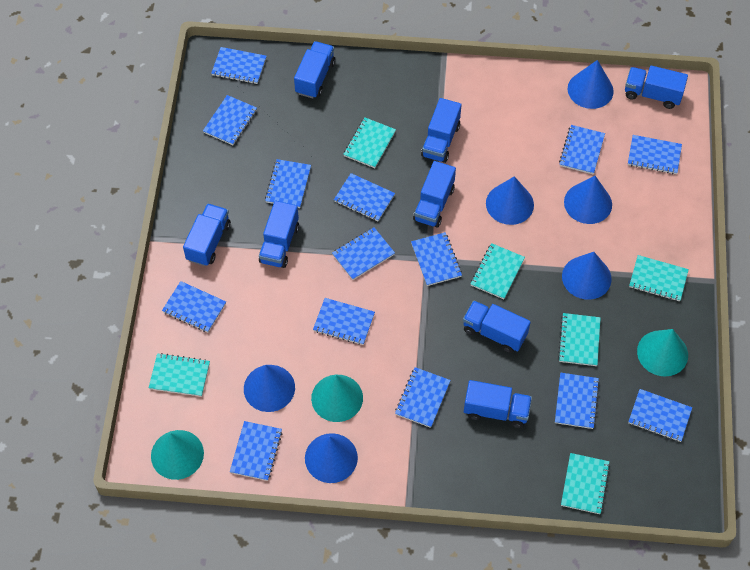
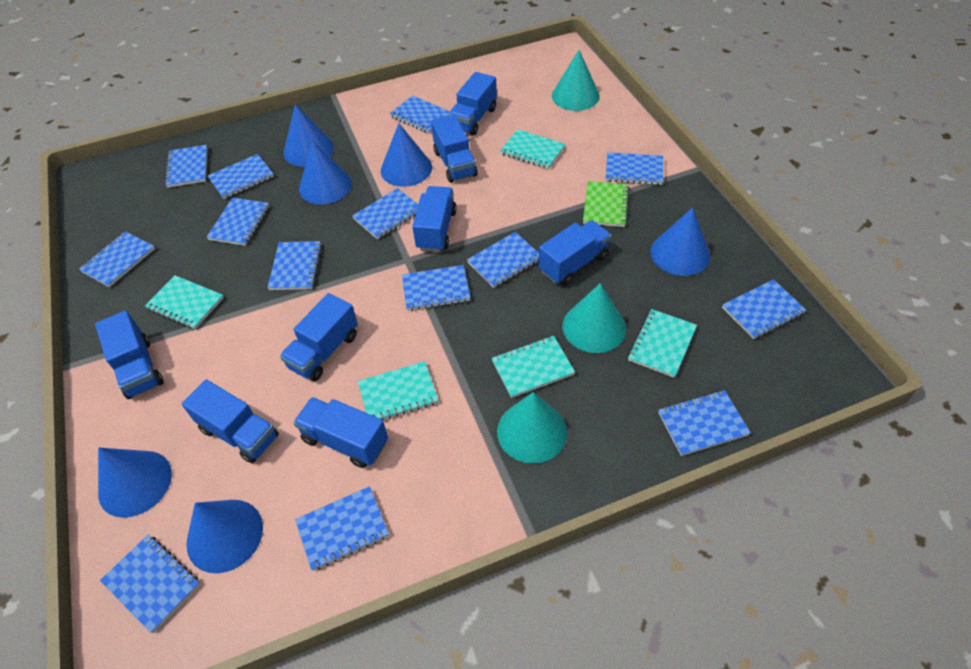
green notebook: 0 -> 1
turquoise notebook: 6 -> 5

